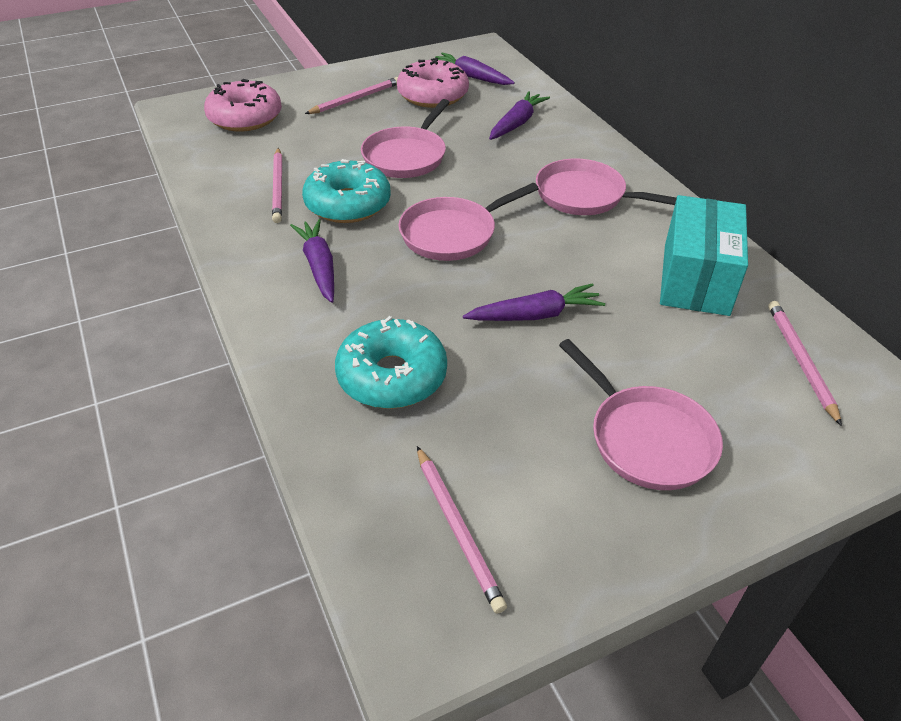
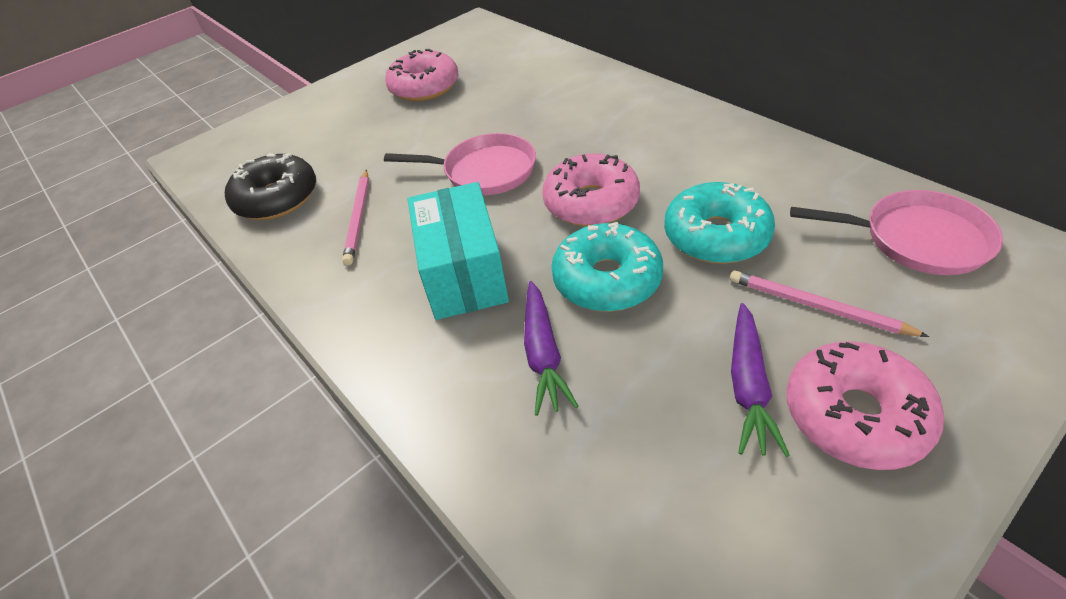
black donut: 0 -> 1
pink donut: 2 -> 3
pink pan: 4 -> 2
pink pencil: 4 -> 2
purple carrot: 4 -> 2

